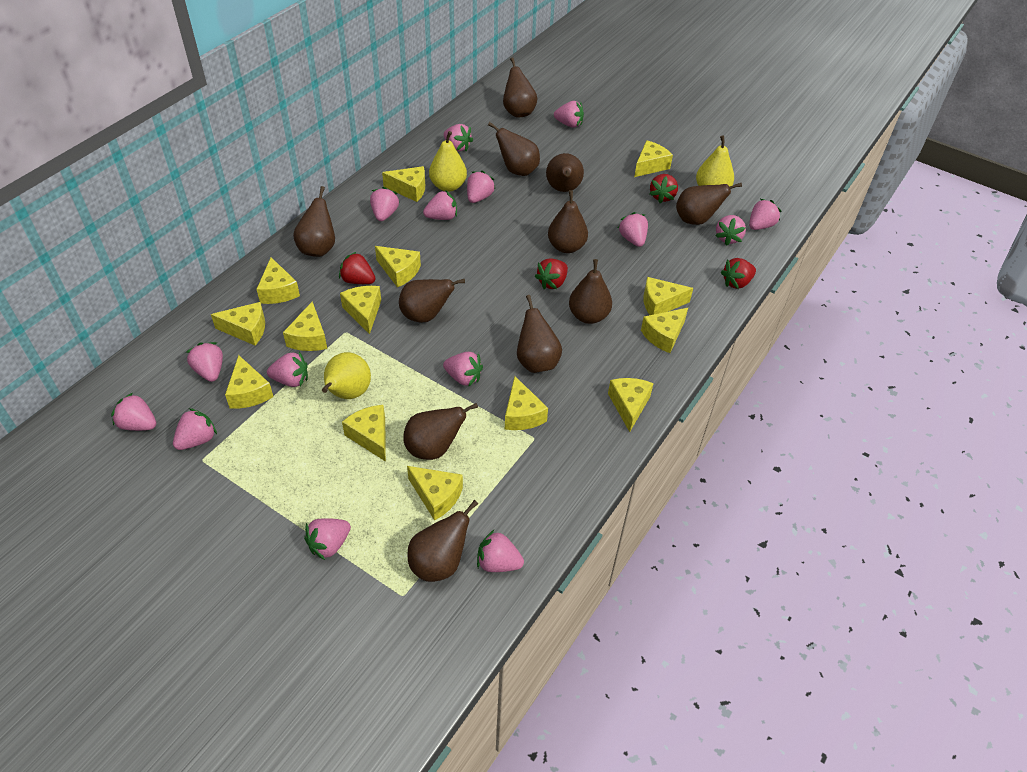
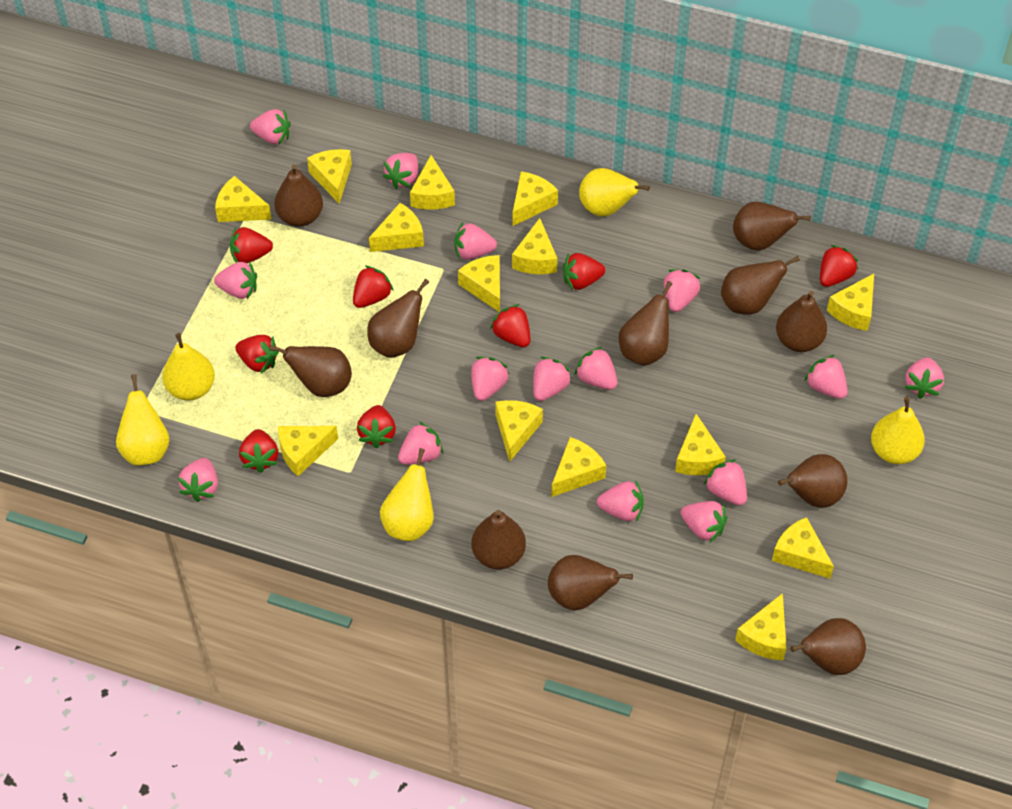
red strawberry: 4 -> 8
yellow pear: 3 -> 5

